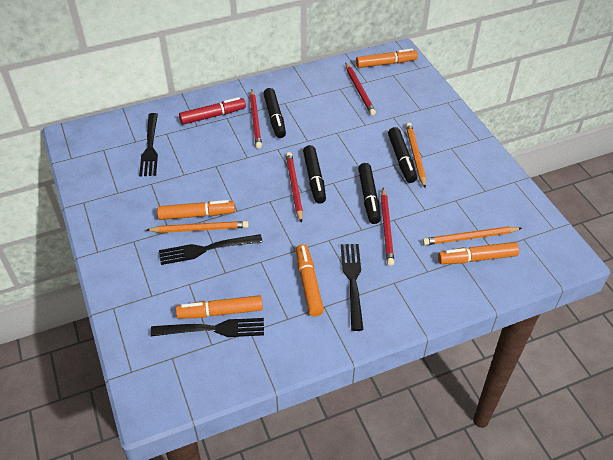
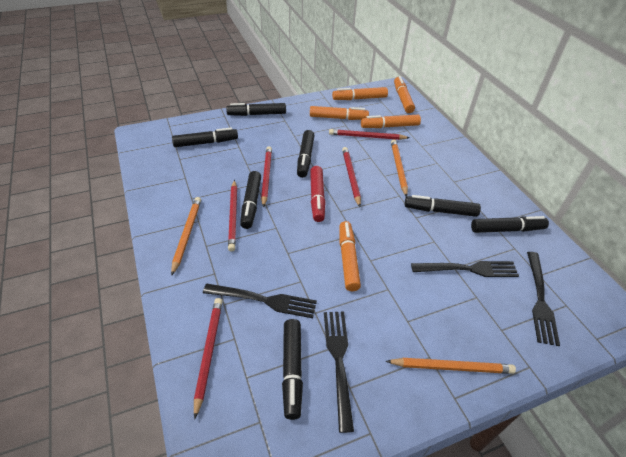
black marker: 4 -> 7
red pencil: 4 -> 5

